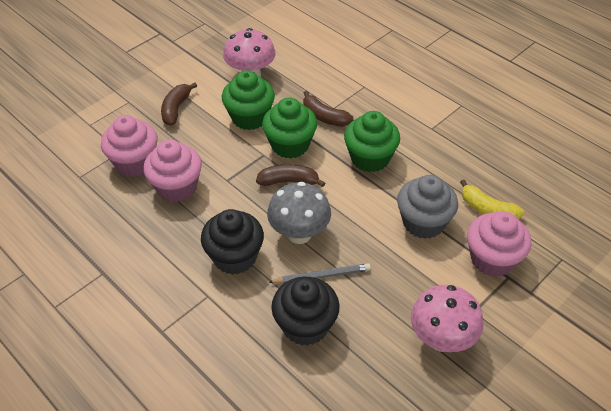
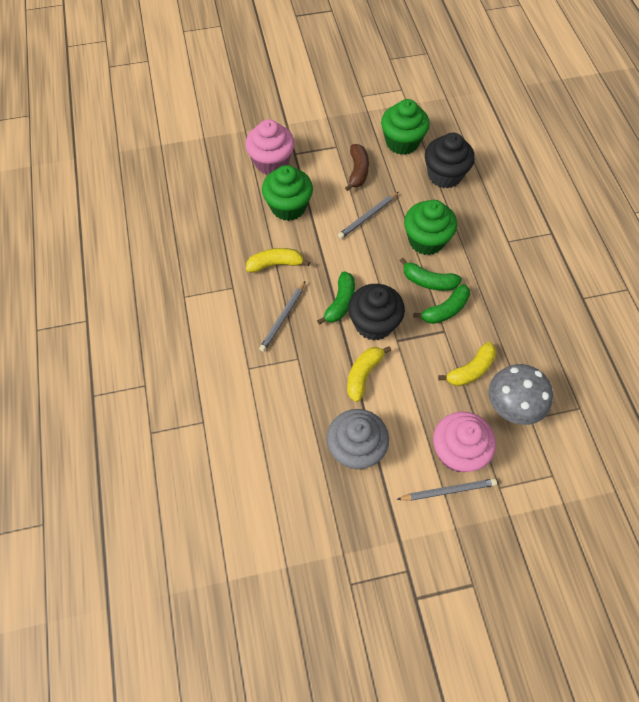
brown banana: 3 -> 1
green banana: 0 -> 3
grey pencil: 1 -> 3
pink cupcake: 3 -> 2
pink mushroom: 2 -> 0
yellow banana: 1 -> 3

